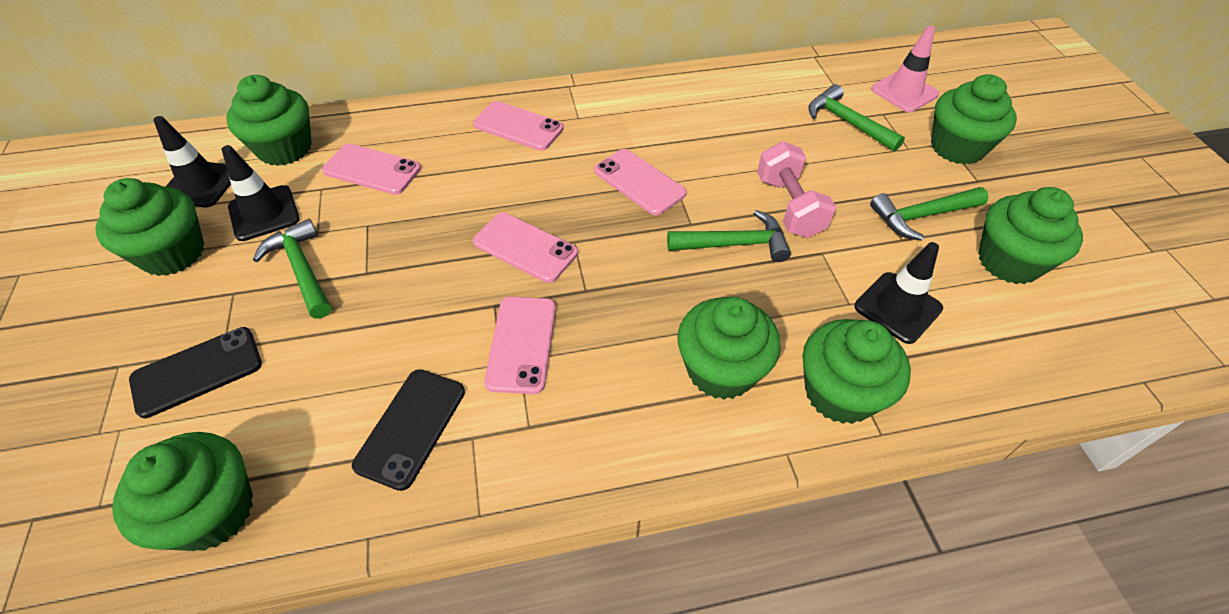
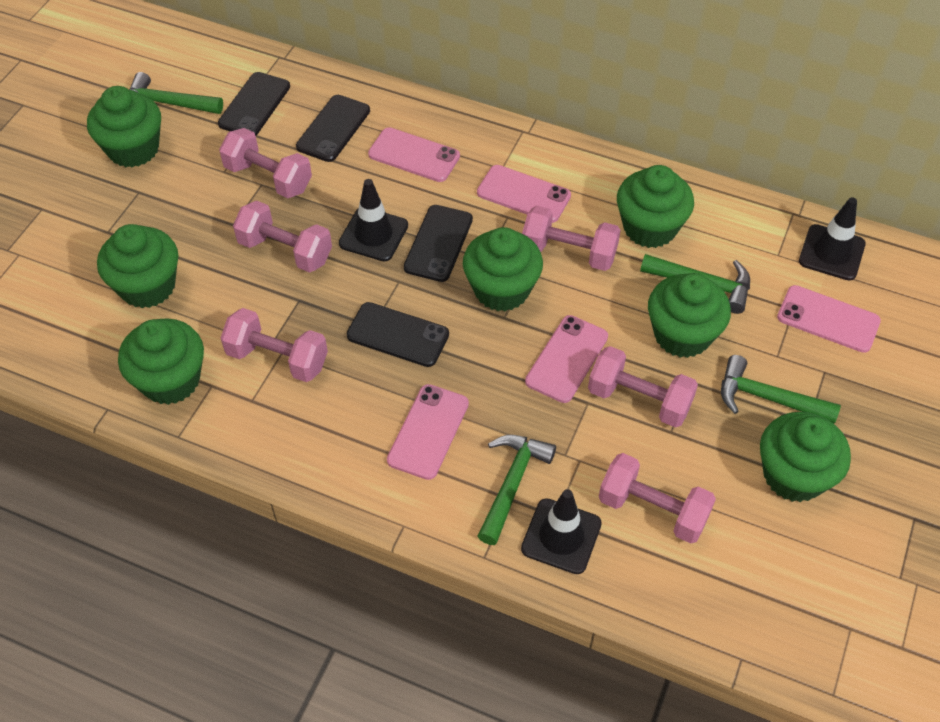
black phone: 2 -> 4
pink dumbbell: 1 -> 6
pink traffic cone: 1 -> 0

